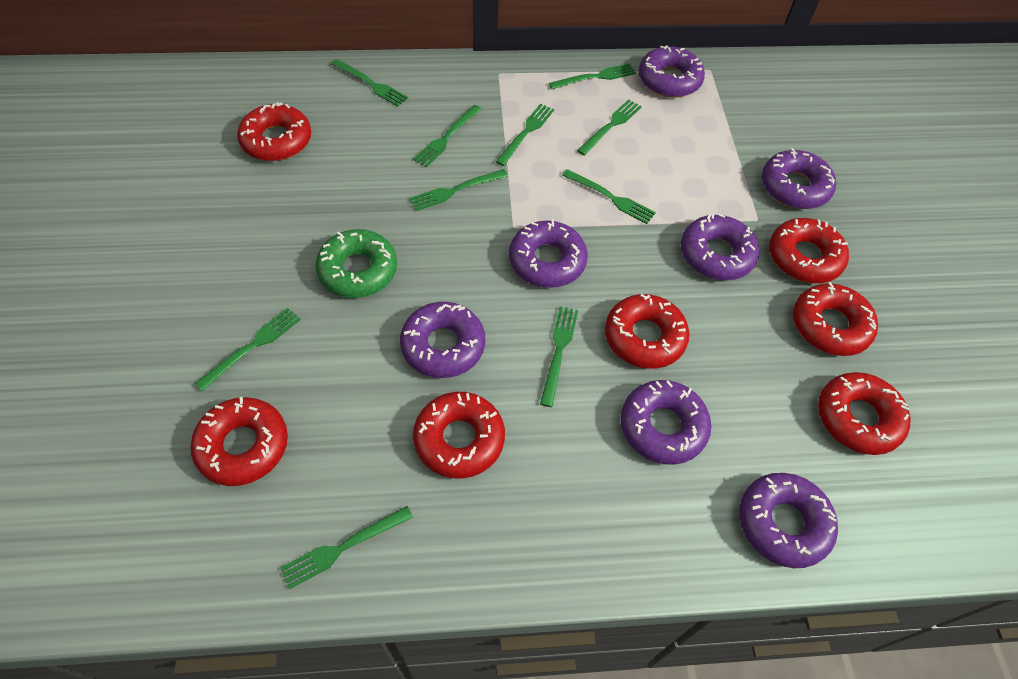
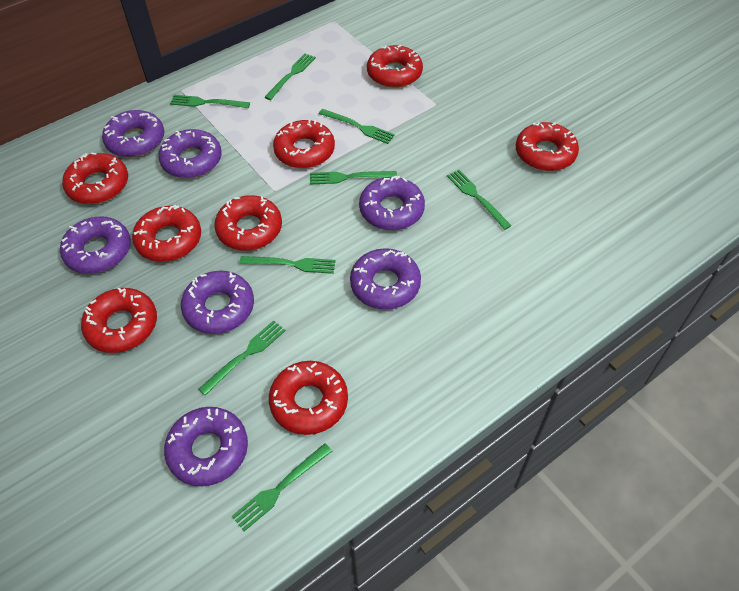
green donut: 1 -> 0
green fork: 10 -> 8
red donut: 7 -> 8

